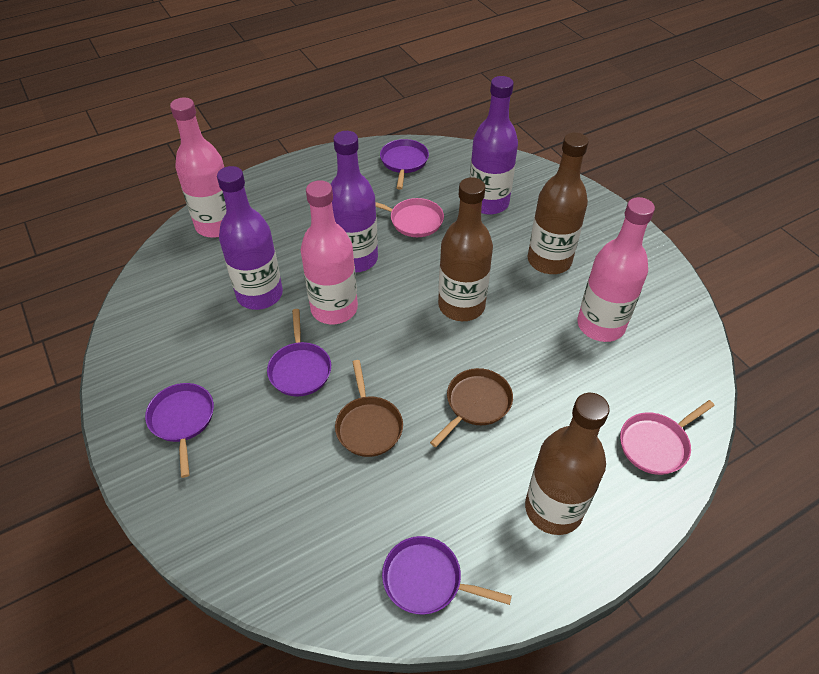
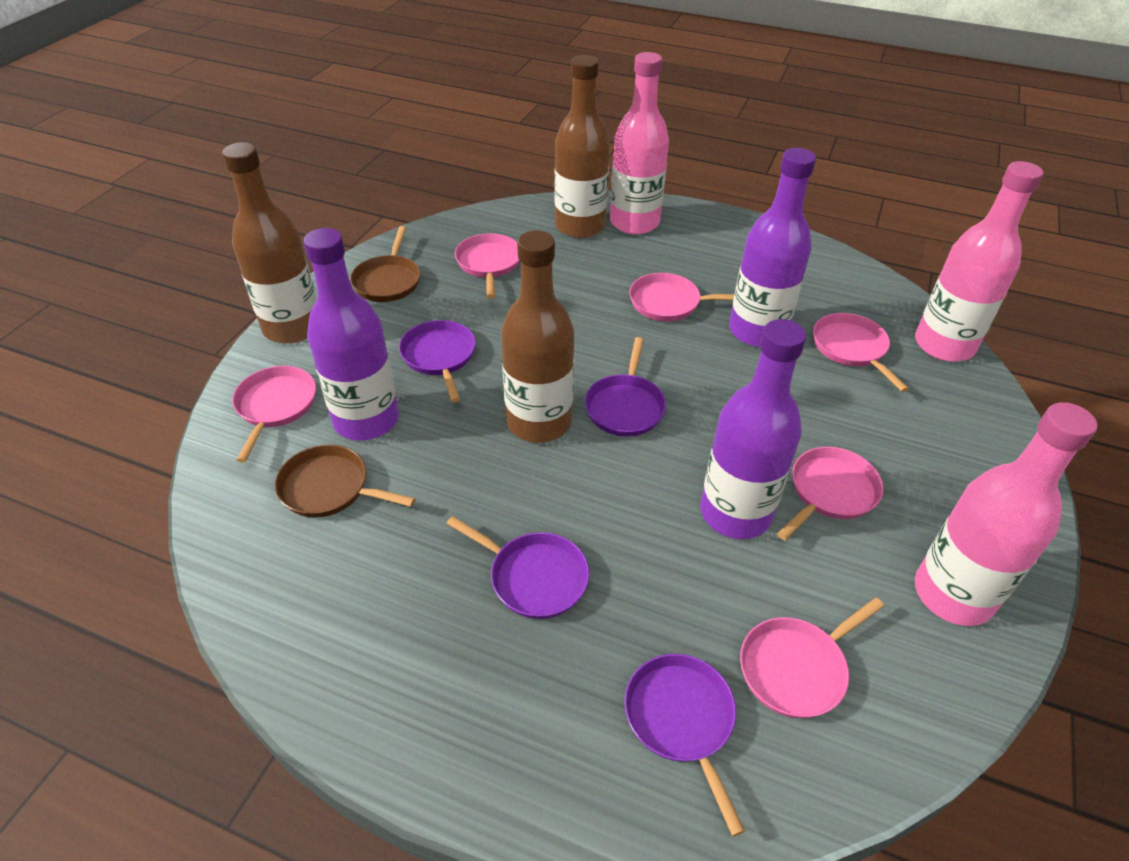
pink pan: 2 -> 6

